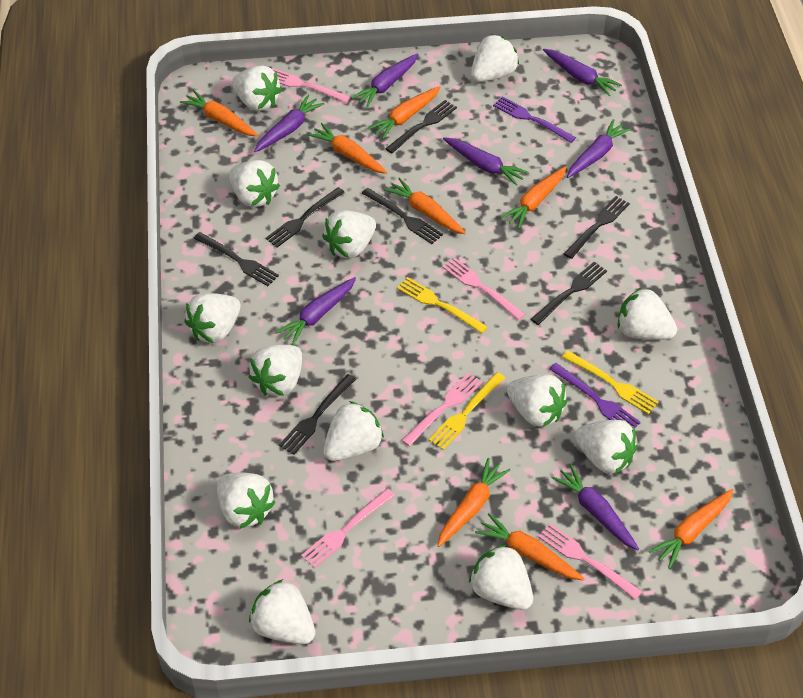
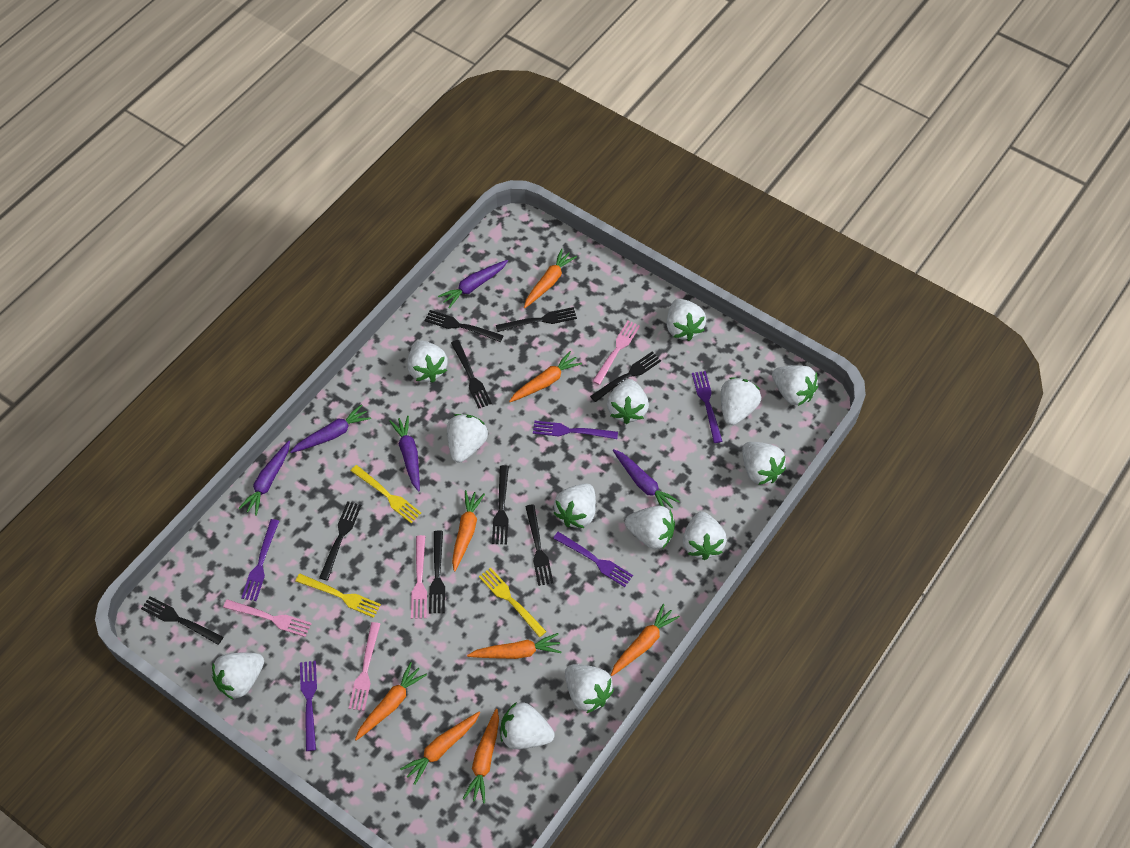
black fork: 7 -> 9
pink fork: 5 -> 4
purple carrot: 7 -> 5
purple fork: 2 -> 5

